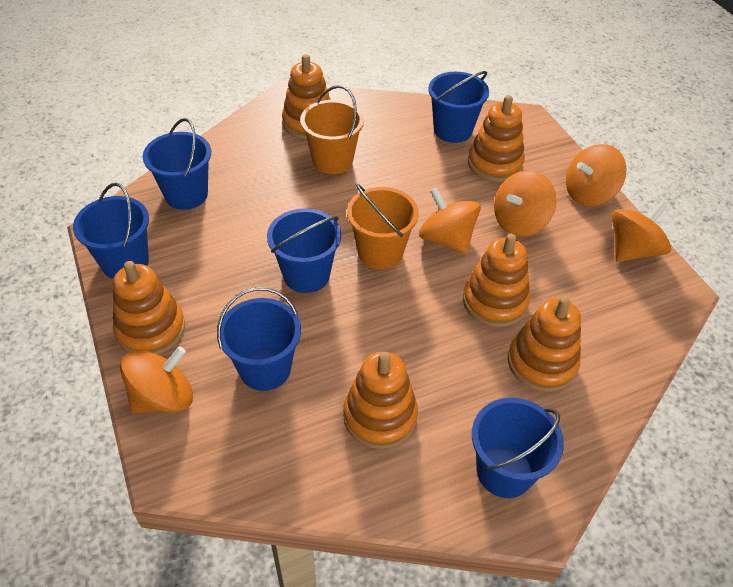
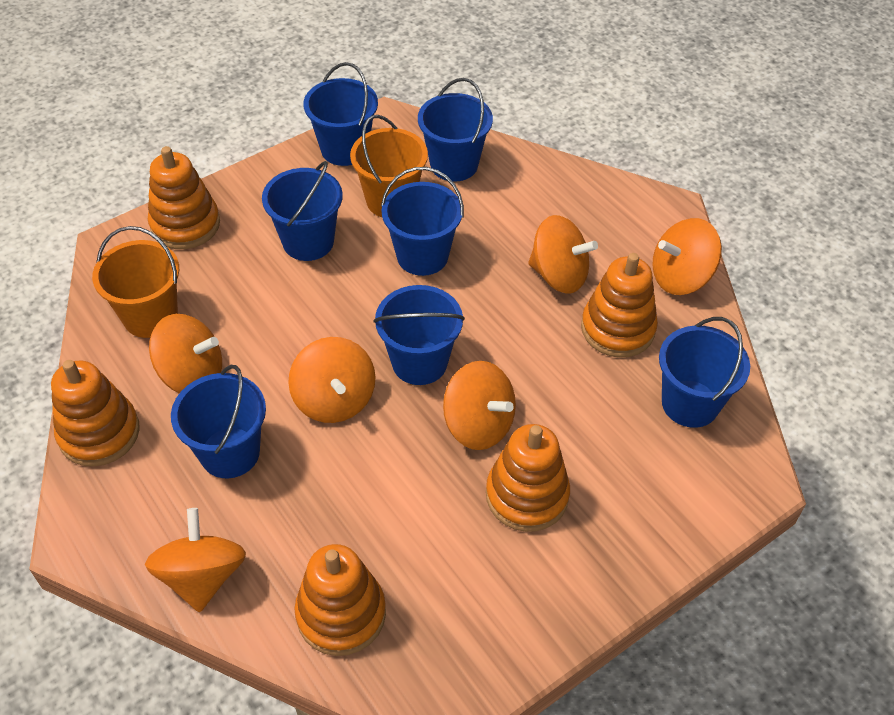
blue bucket: 6 -> 7
orange spinning top: 5 -> 6
orange stacking toy: 6 -> 5

